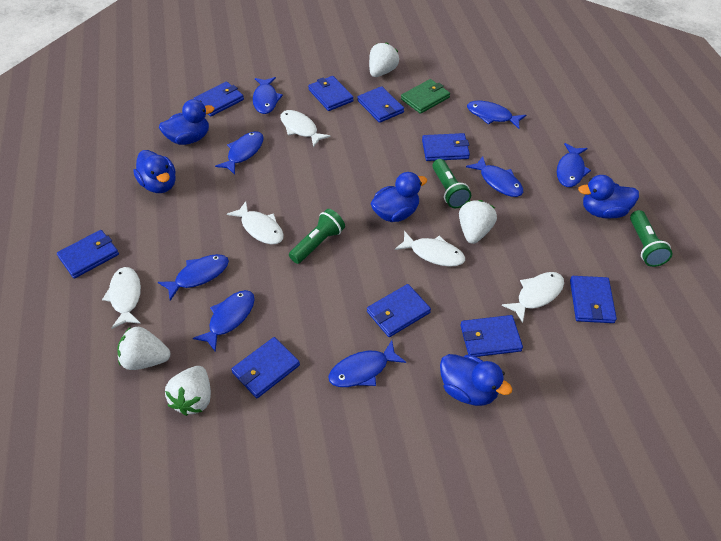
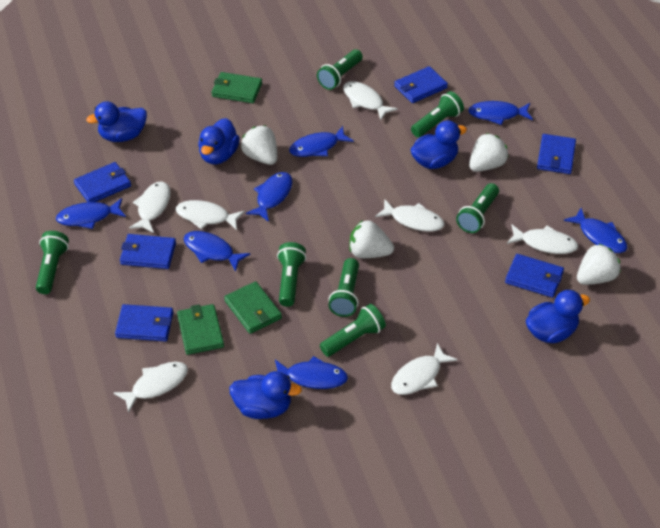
blue fish: 8 -> 7
blue wallet: 9 -> 6
green flashlight: 3 -> 7
green wallet: 1 -> 3
white fish: 5 -> 7

